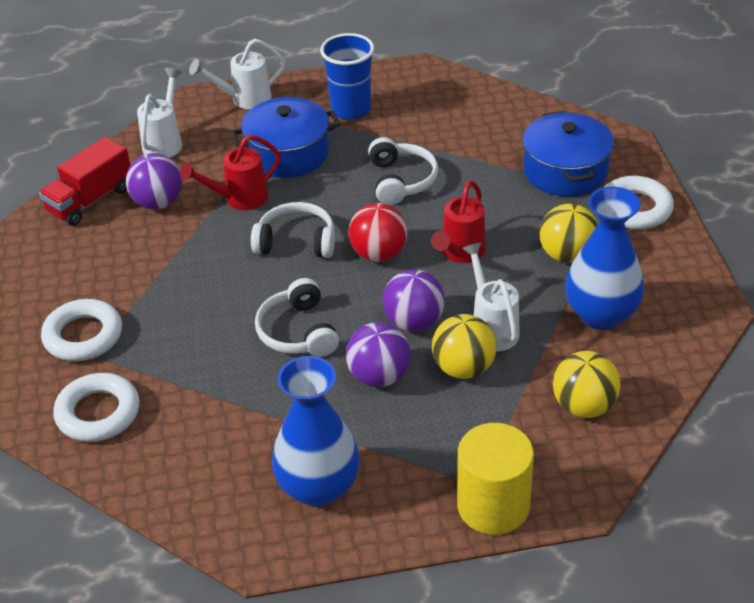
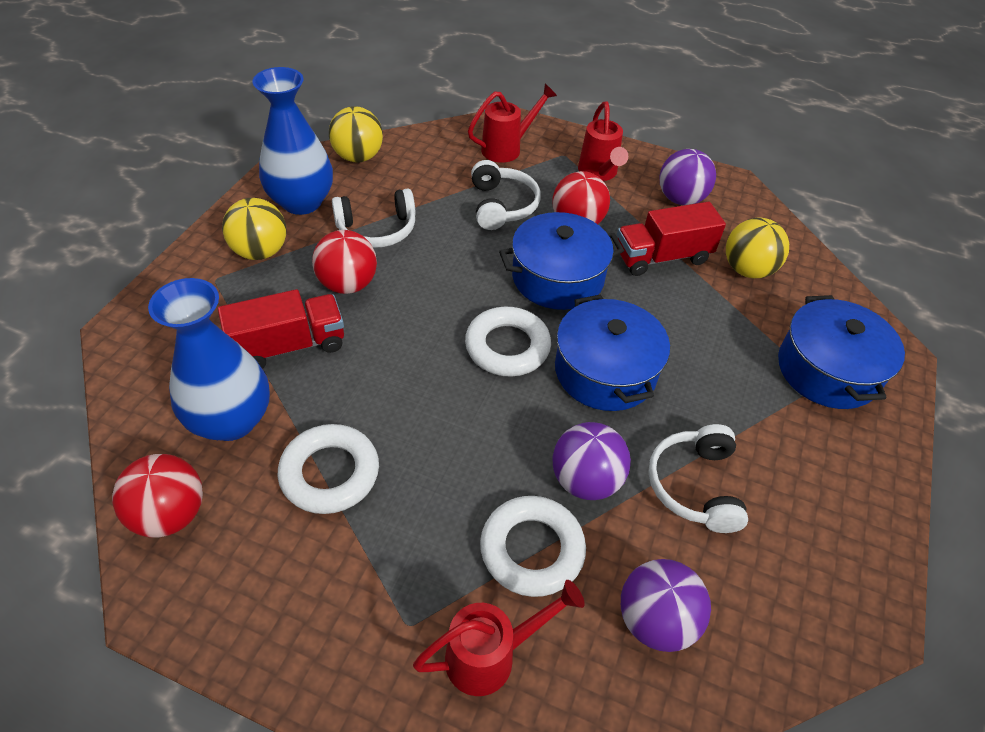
blue cup: 1 -> 0
blue pot: 2 -> 3
red ball: 1 -> 3
red truck: 1 -> 2
red watering can: 2 -> 3
white watering can: 3 -> 0
yellow cylinder: 1 -> 0

